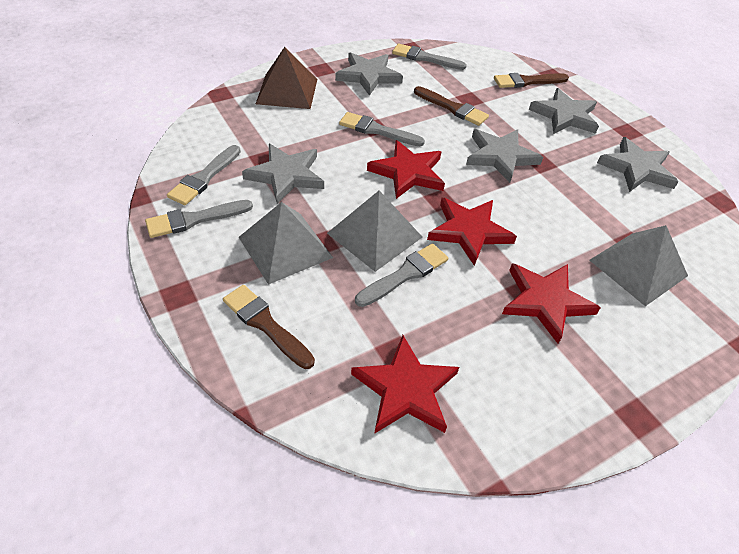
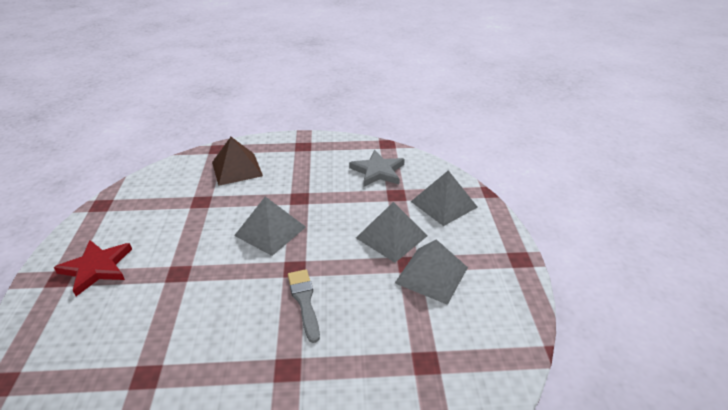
brown brush: 3 -> 0
grey brush: 5 -> 1
grey pyramid: 3 -> 4
grey star: 5 -> 1
red star: 4 -> 1

